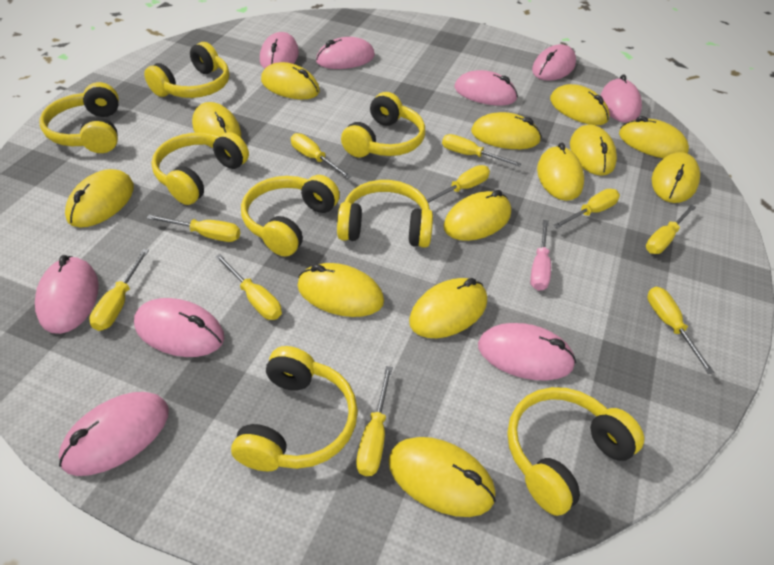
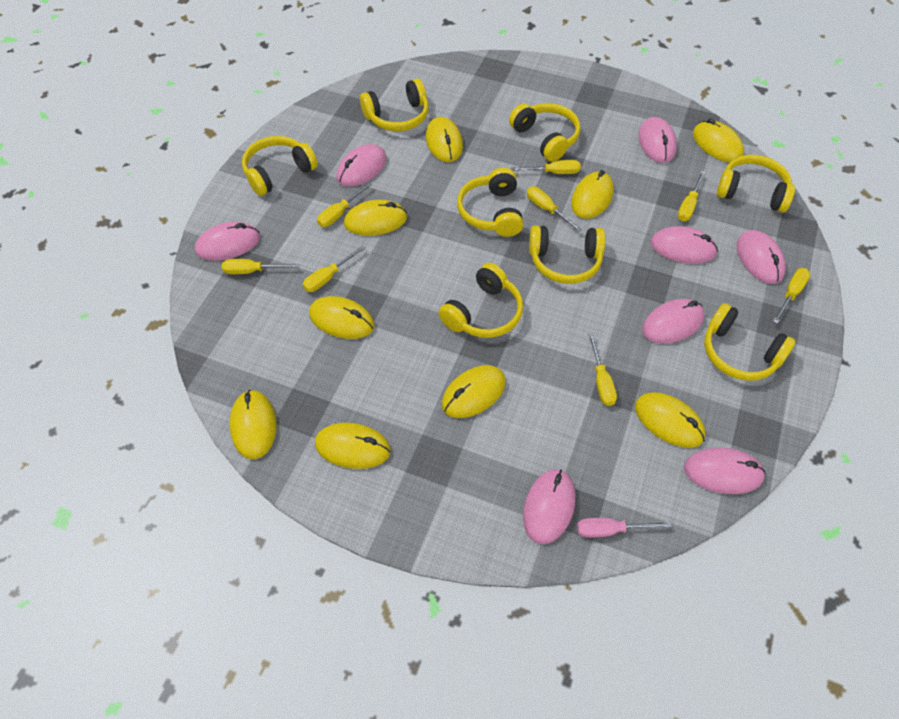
pink mouse: 9 -> 8
yellow mouse: 13 -> 9
yellow screwdriver: 10 -> 8

